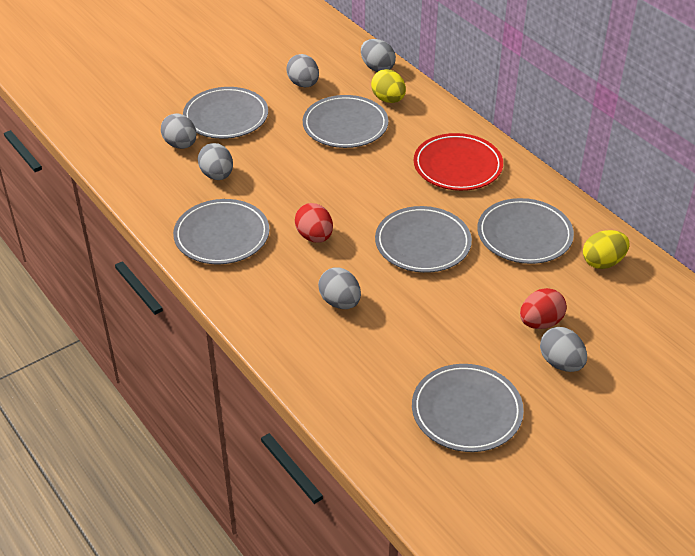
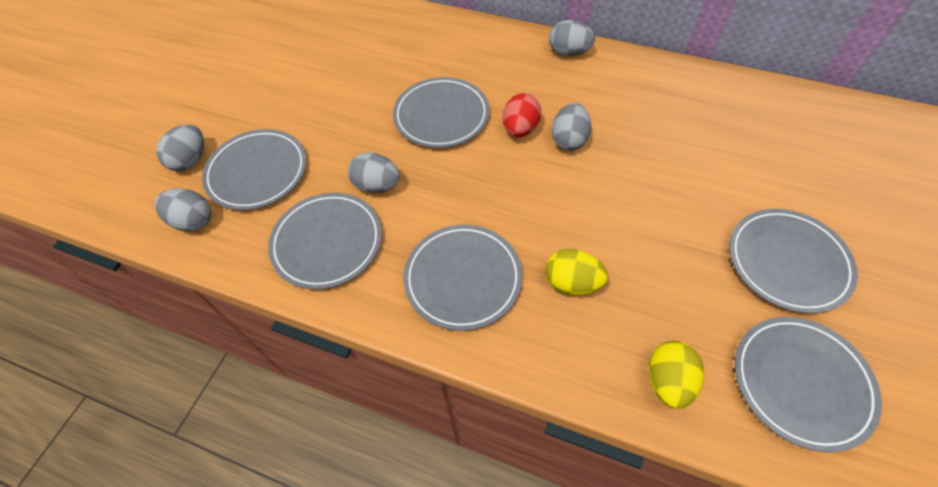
grey egg: 6 -> 5
red egg: 2 -> 1
red plate: 1 -> 0

